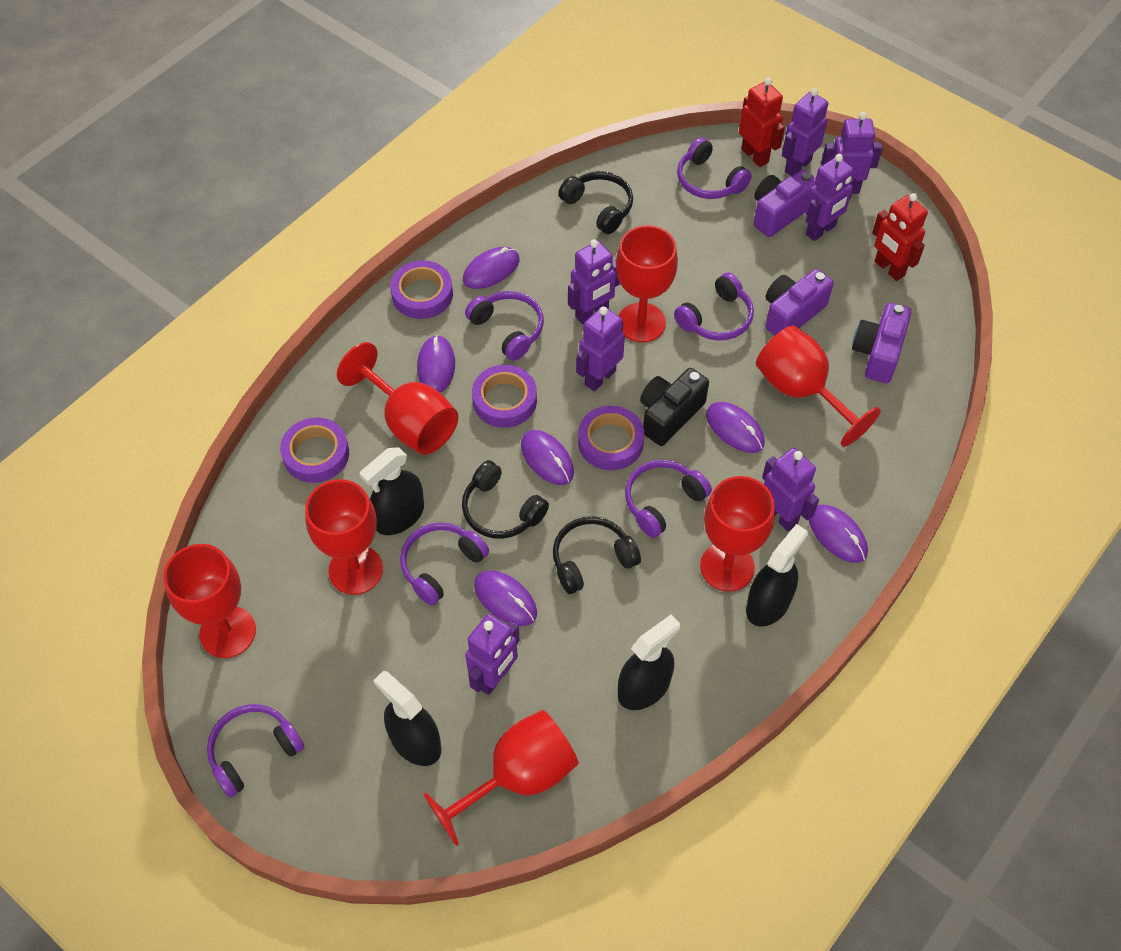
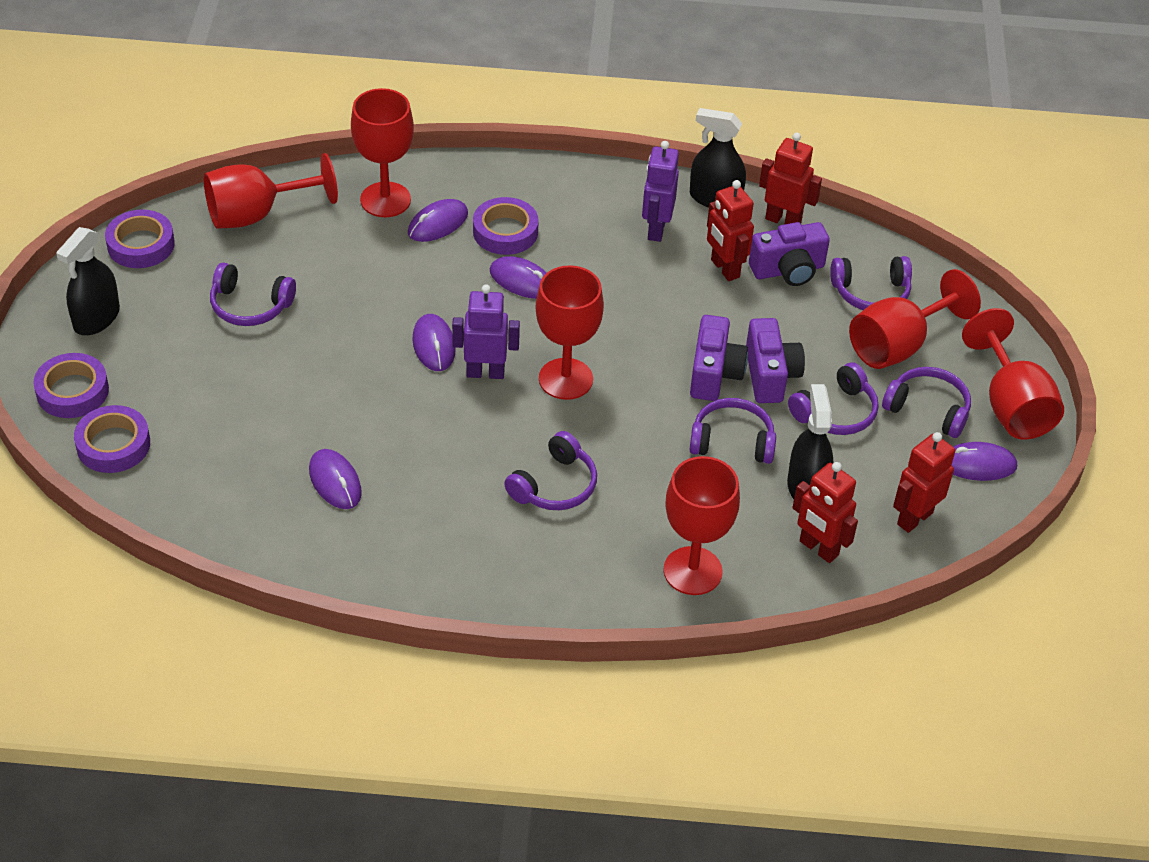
black camera: 1 -> 0
black headphones: 3 -> 0
black spray bottle: 4 -> 3
purple mouse: 6 -> 5
purple robot: 7 -> 2
red goblet: 7 -> 6
red robot: 2 -> 4

